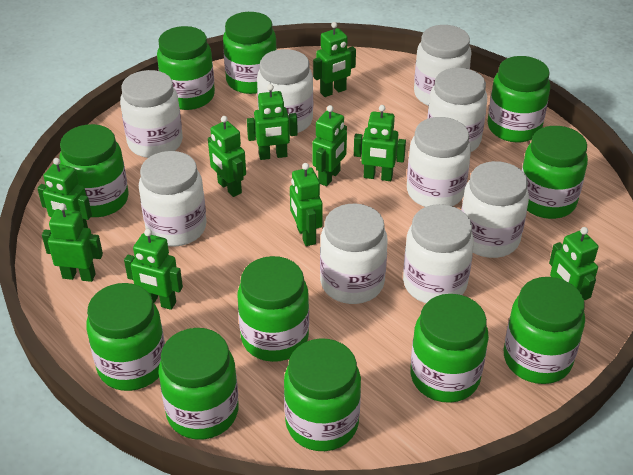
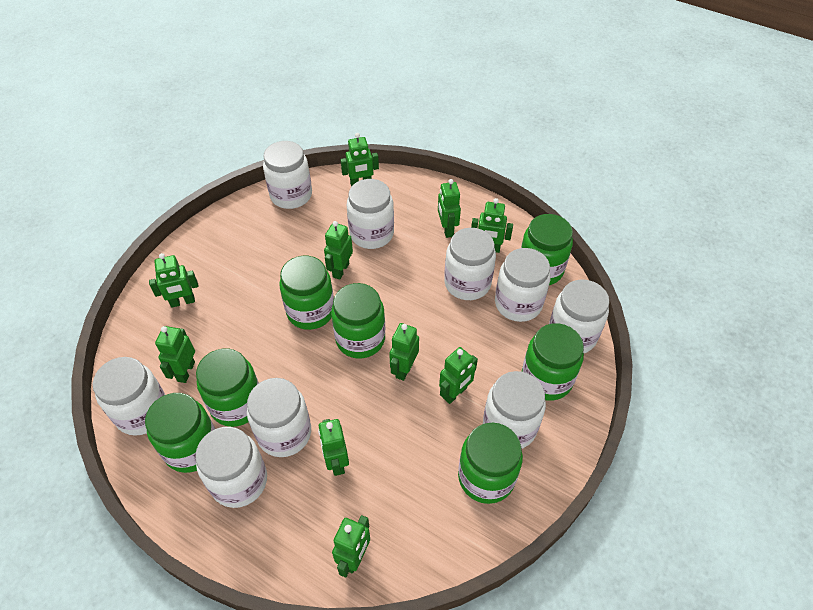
green jar: 11 -> 7

